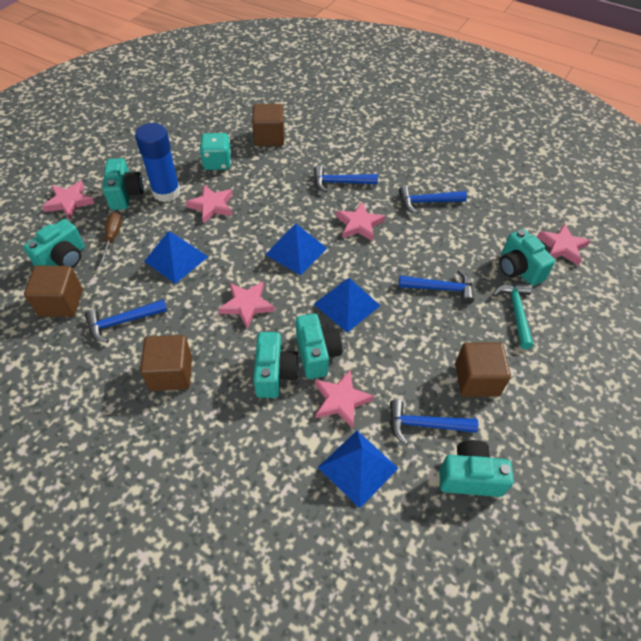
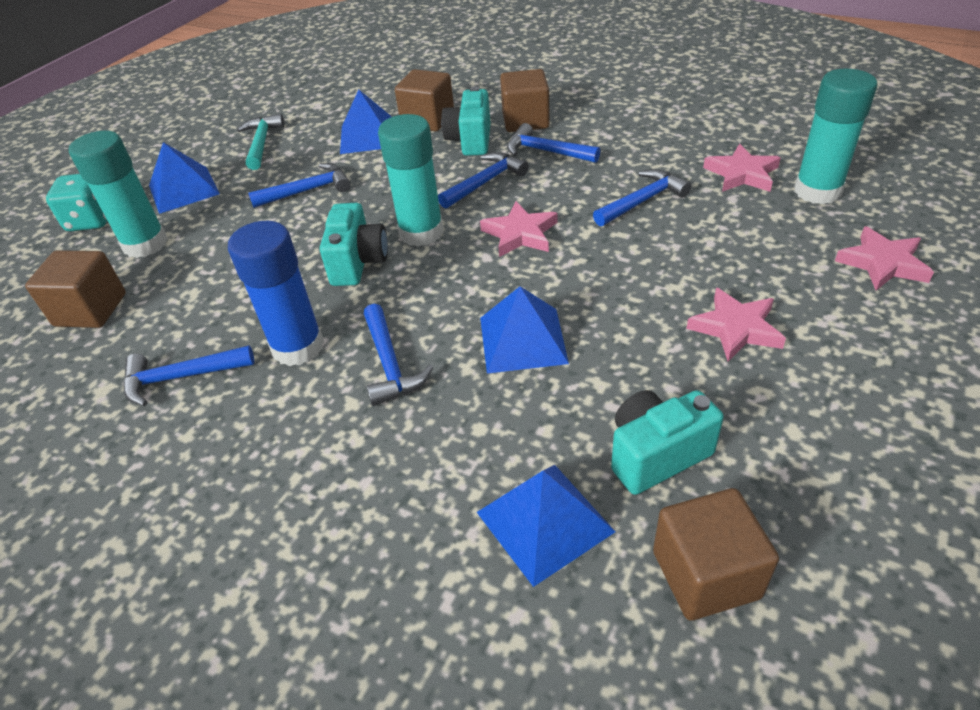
blue hammer: 5 -> 6
brown screwdriver: 1 -> 0
pink star: 6 -> 4
turquoise camera: 6 -> 3
turquoise glue stick: 0 -> 3

